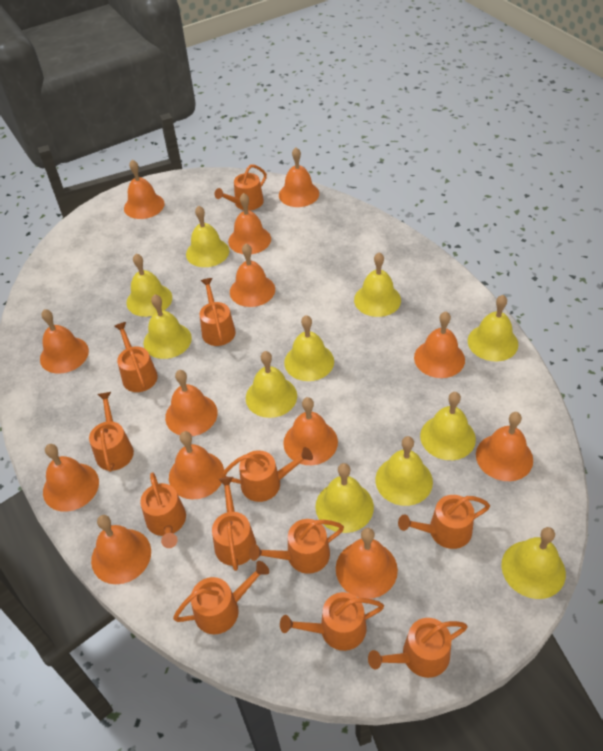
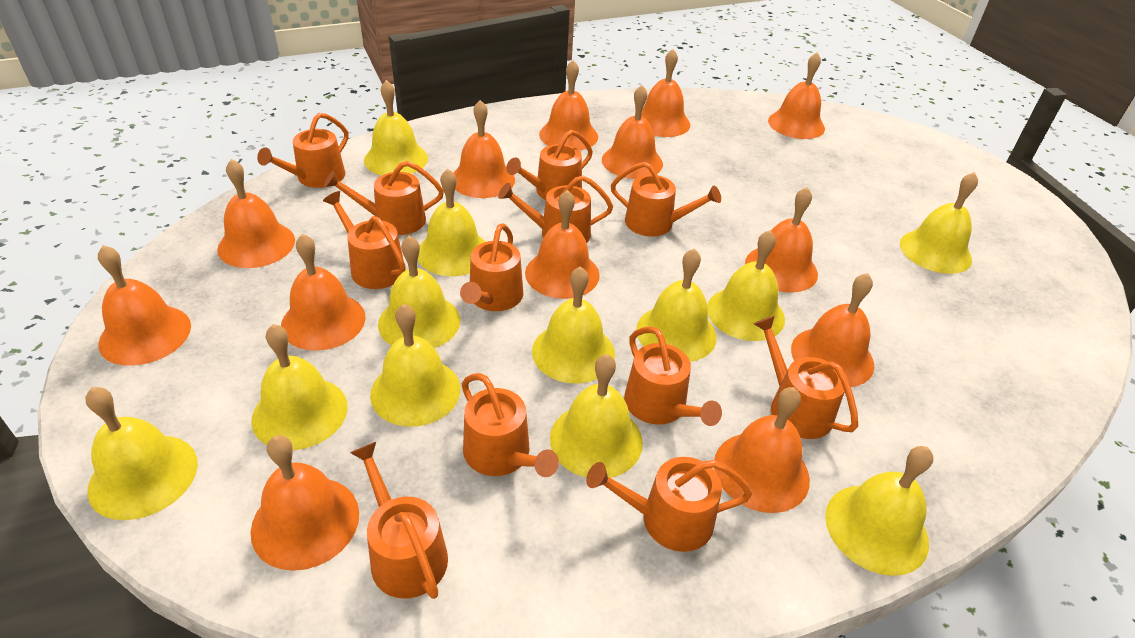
yellow bell: 11 -> 12

